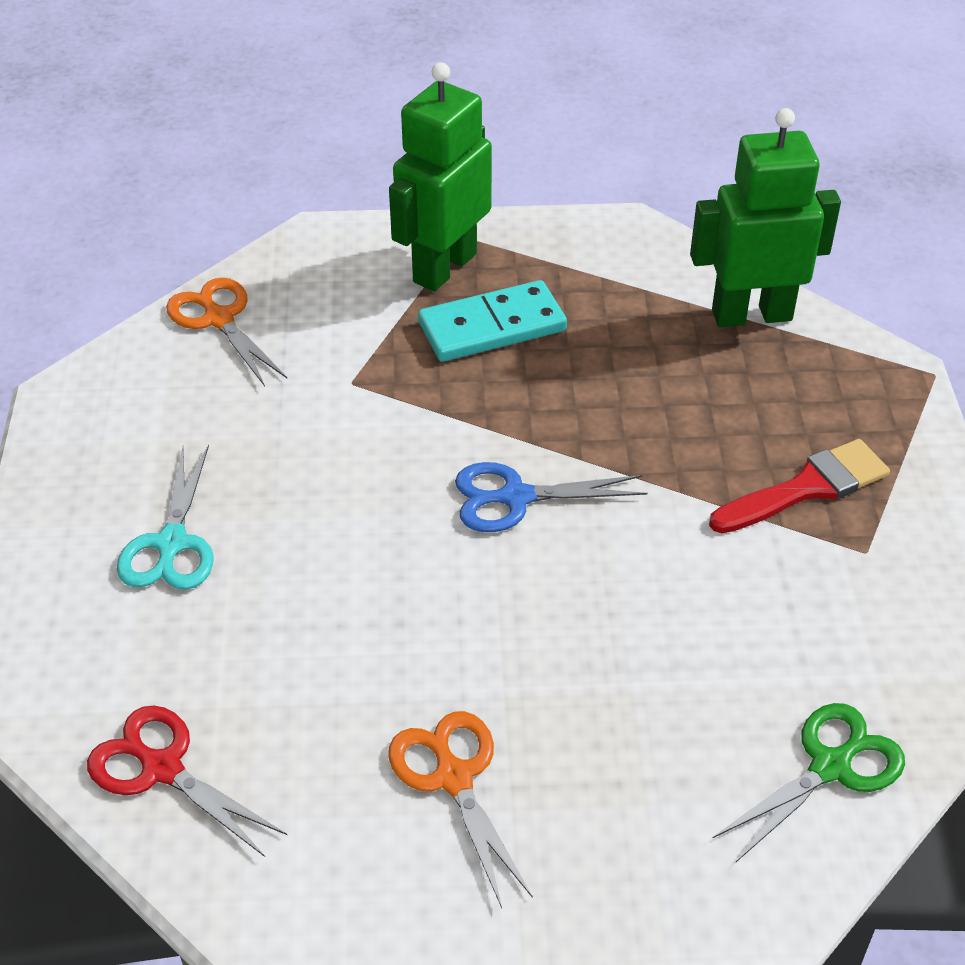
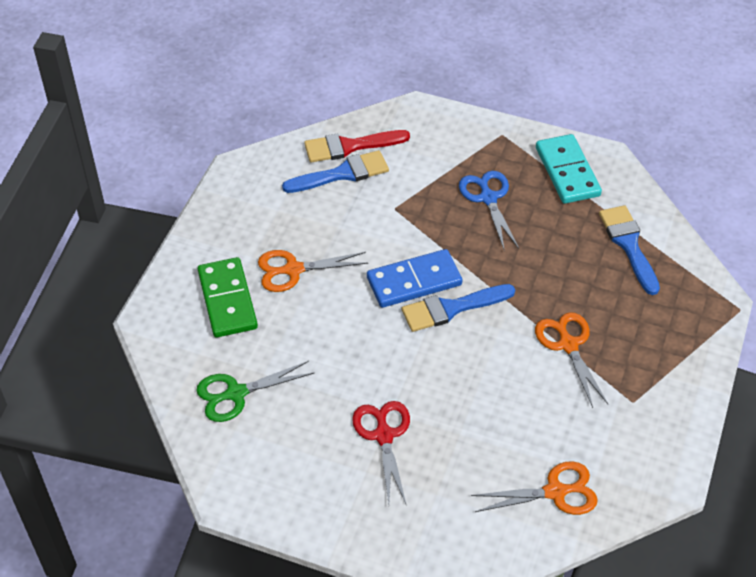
blue brush: 0 -> 3
blue domino: 0 -> 1
green domino: 0 -> 1
green robot: 2 -> 0
orange scissors: 2 -> 3
turquoise scissors: 1 -> 0

